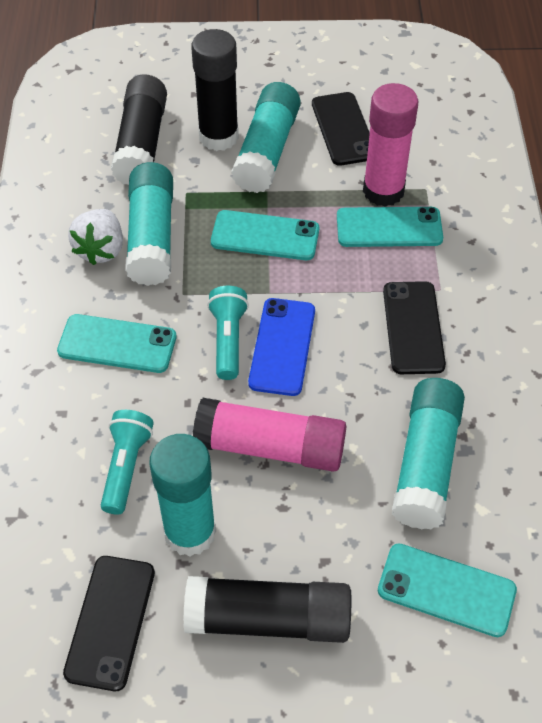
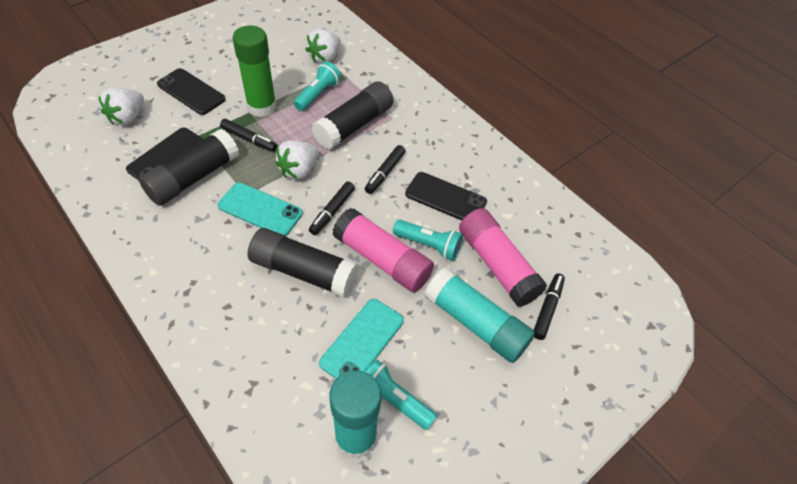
black marker: 0 -> 4
blue phone: 1 -> 0
green glue stick: 0 -> 1
turquoise flashlight: 2 -> 3
turquoise glue stick: 4 -> 2
turquoise phone: 4 -> 2
white strawberry: 1 -> 3

